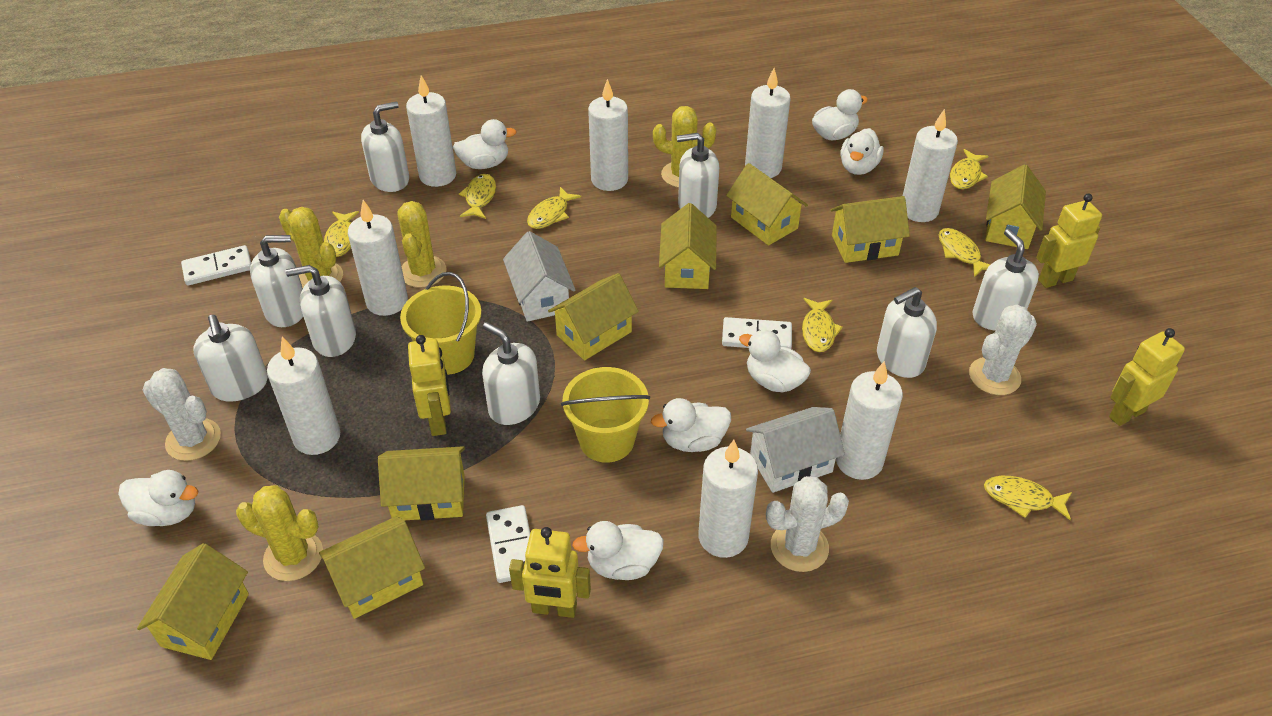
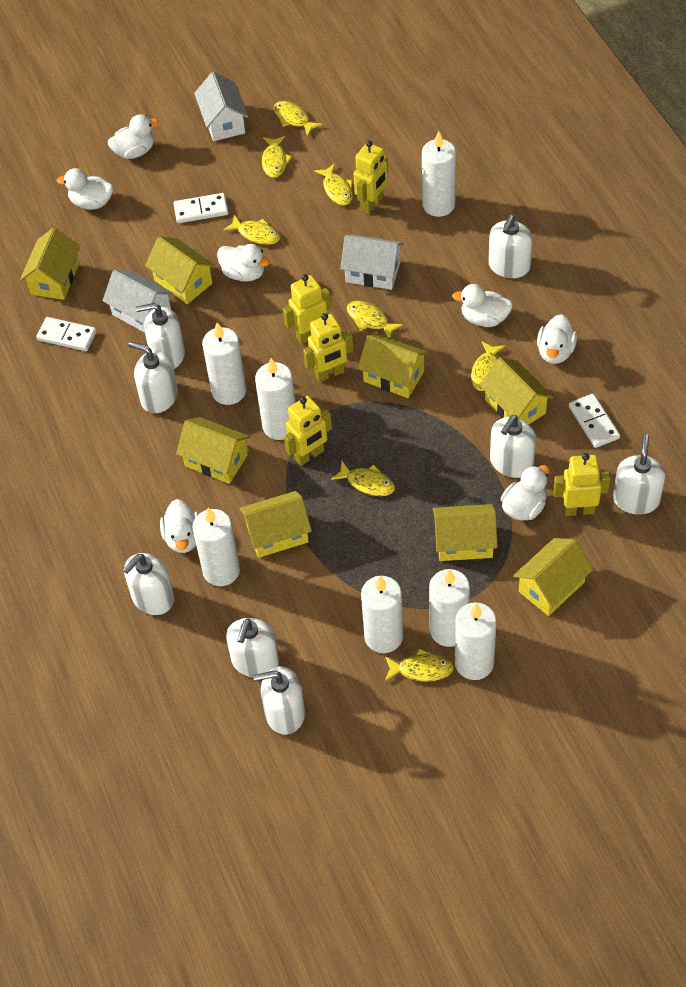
white cactus: 3 -> 0
white candle: 8 -> 7
white house: 2 -> 3
yellow bucket: 2 -> 0
yellow cactus: 4 -> 0
yellow fish: 7 -> 8
yellow robot: 4 -> 5

